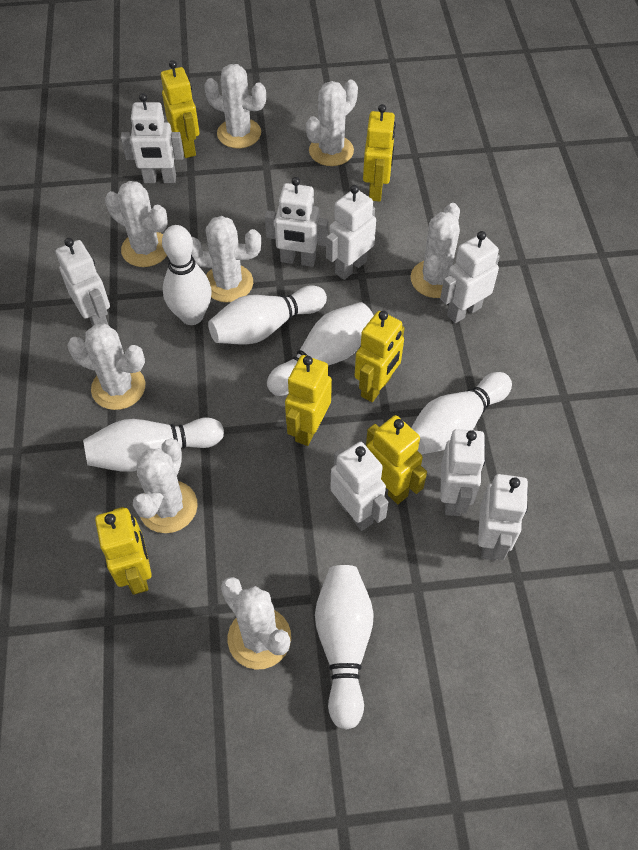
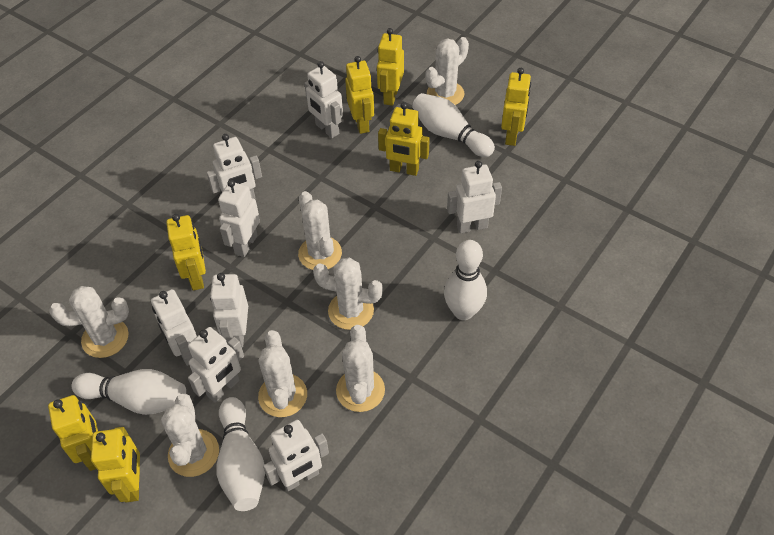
white bowling pin: 6 -> 4
white cactus: 8 -> 7
yellow robot: 6 -> 7

